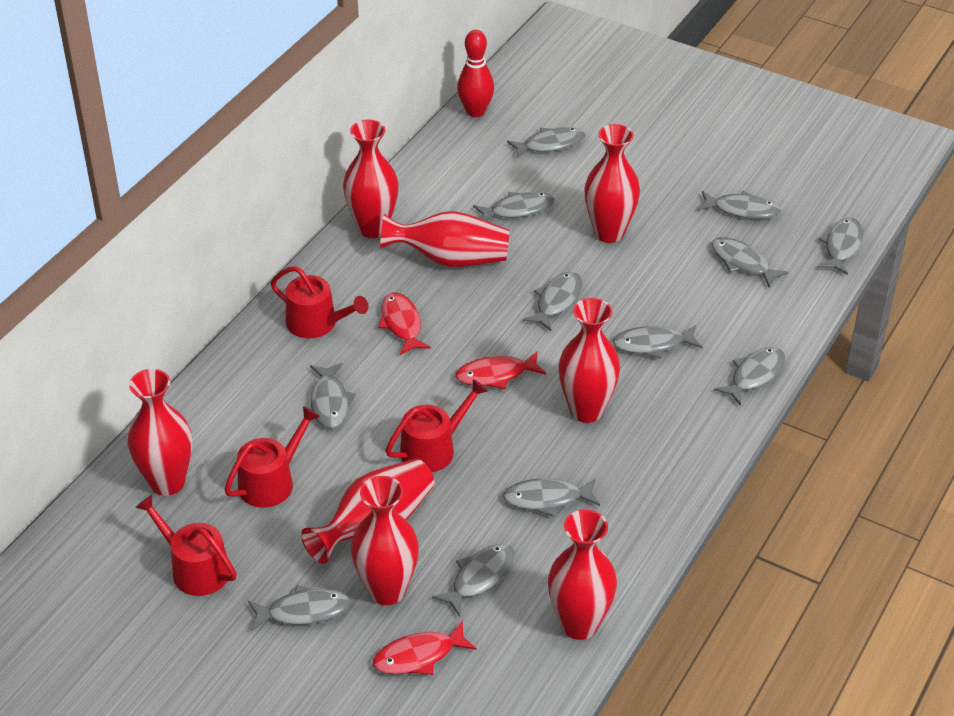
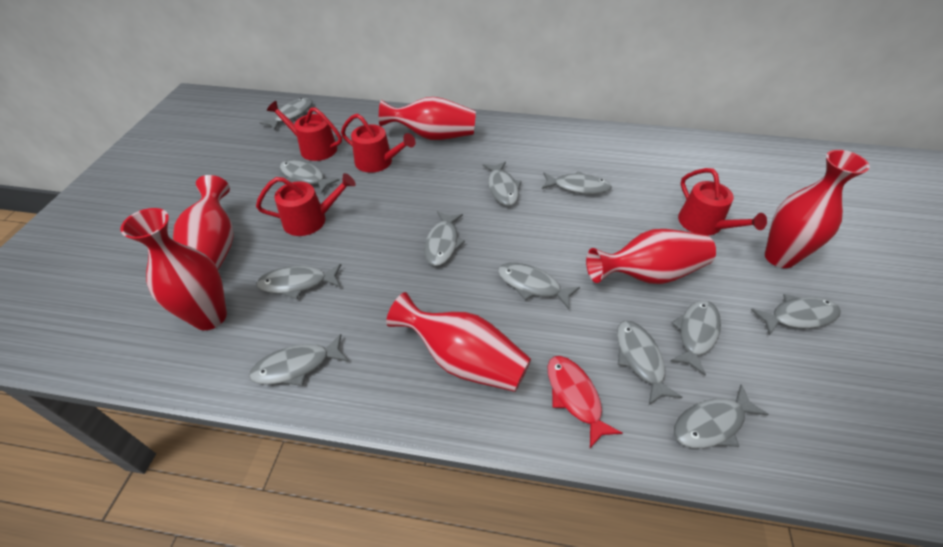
red bowling pin: 1 -> 0
red fish: 3 -> 1
red vase: 8 -> 6

